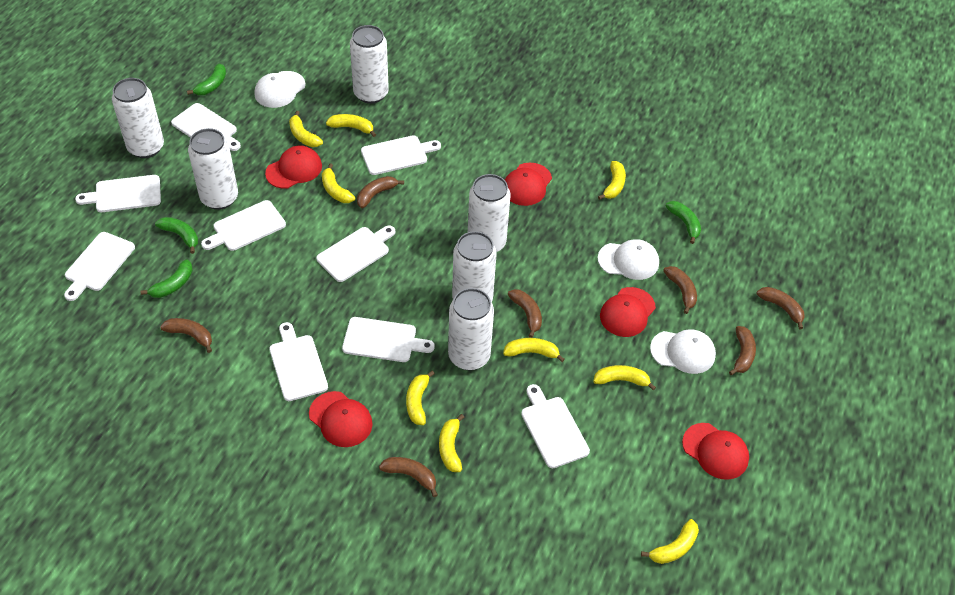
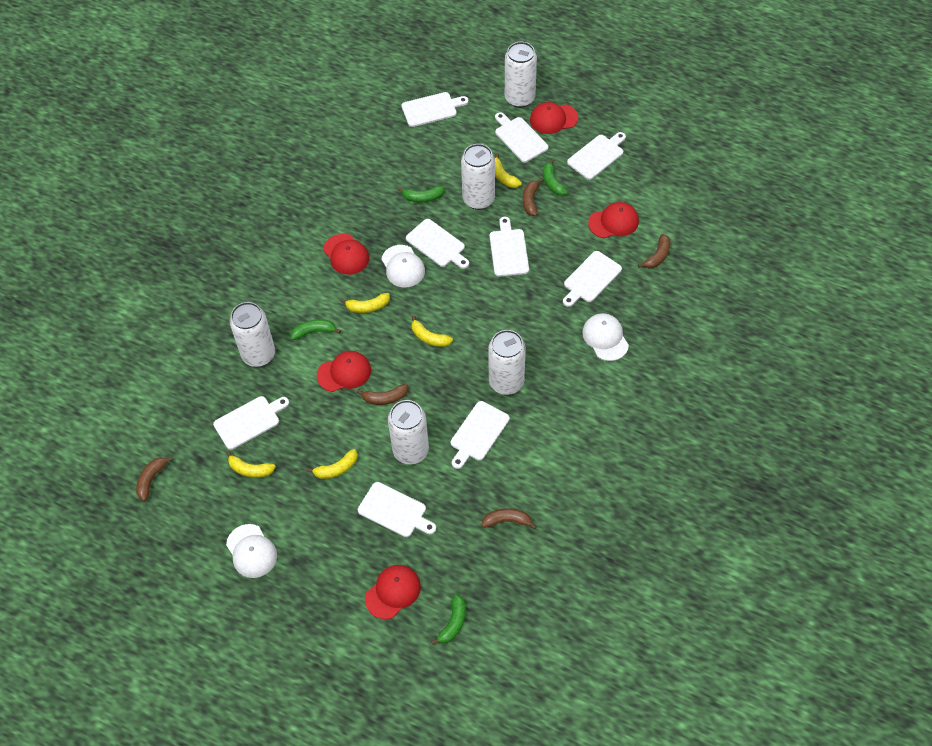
brown banana: 7 -> 5
white can: 6 -> 5
yellow banana: 9 -> 5

